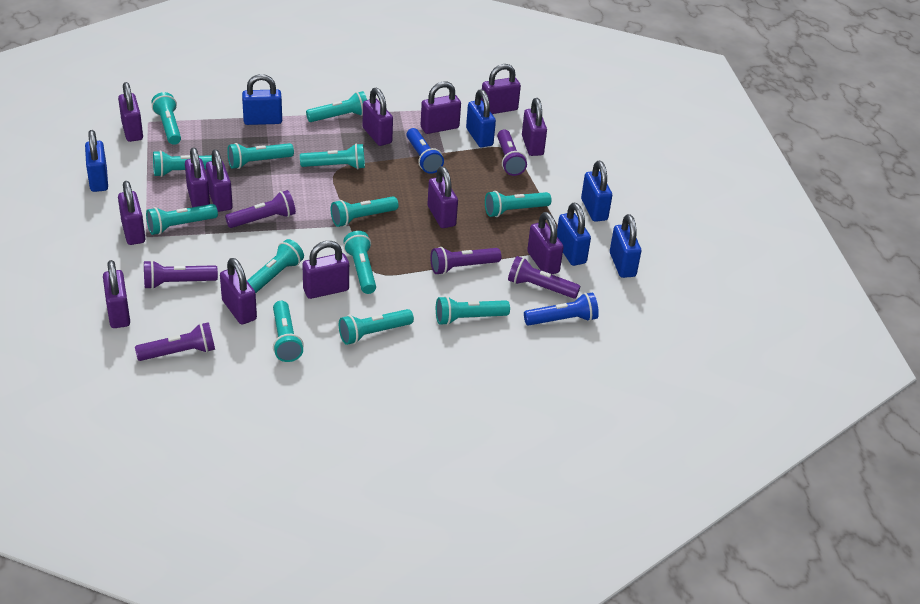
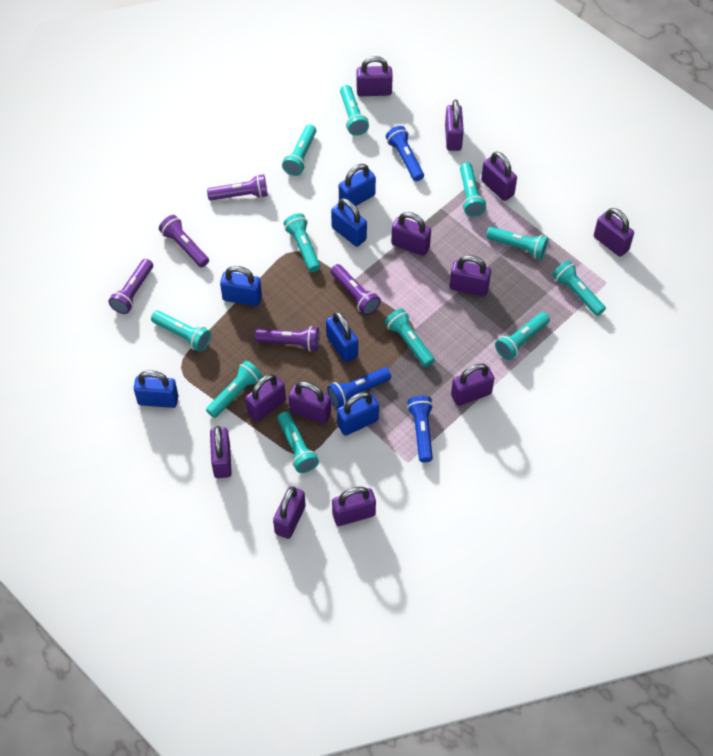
blue flashlight: 2 -> 3
purple flashlight: 6 -> 5
purple padlock: 13 -> 12
turquoise flashlight: 13 -> 11

